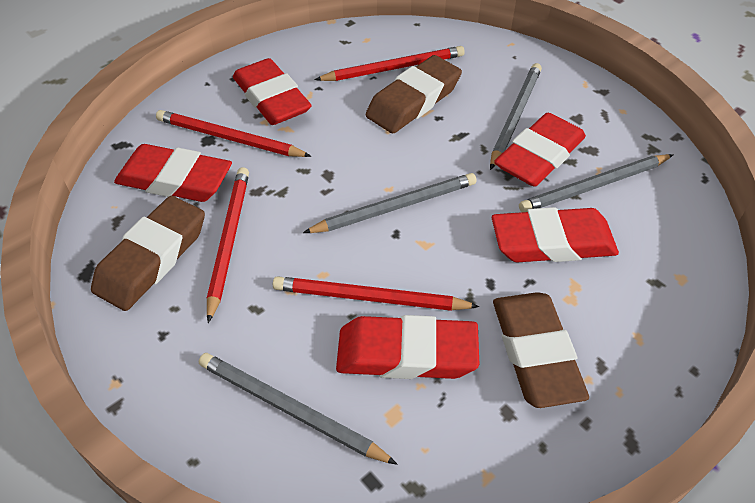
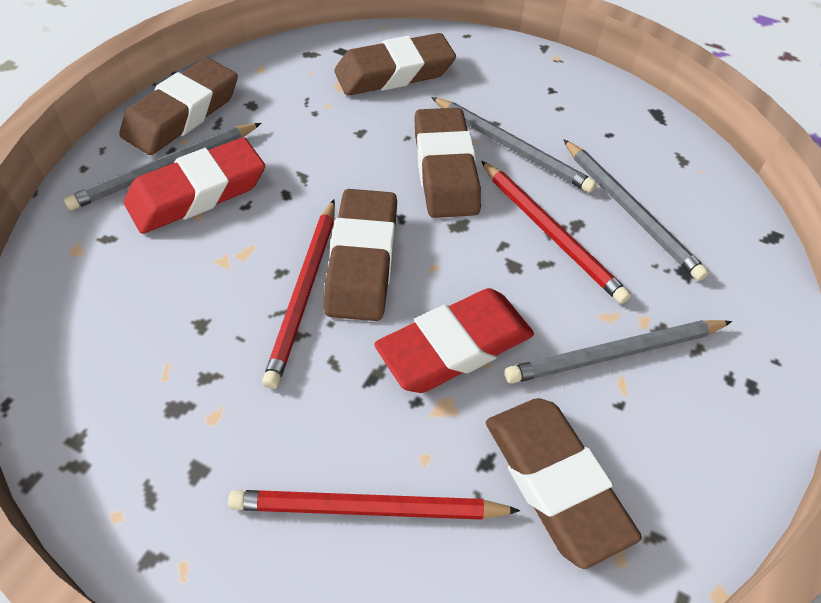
brown eraser: 3 -> 5
red eraser: 5 -> 2
red pencil: 4 -> 3

